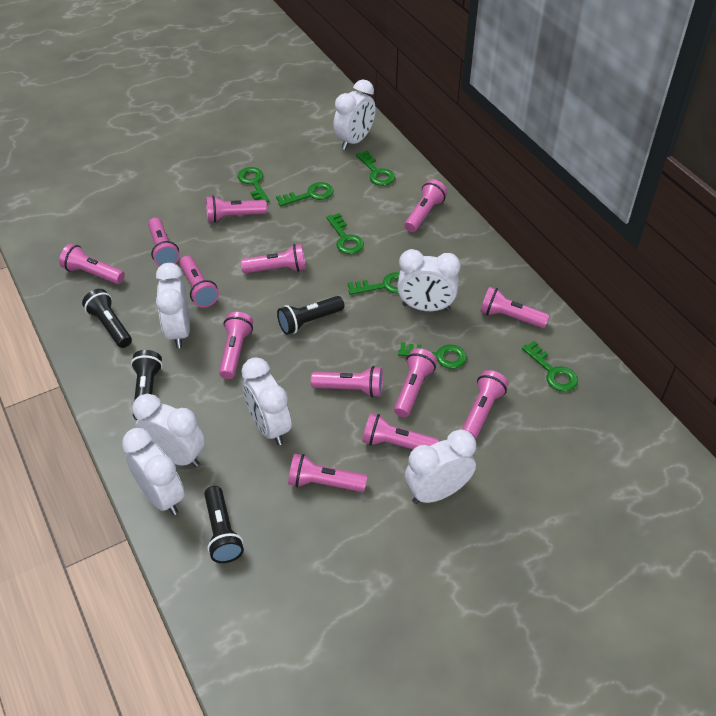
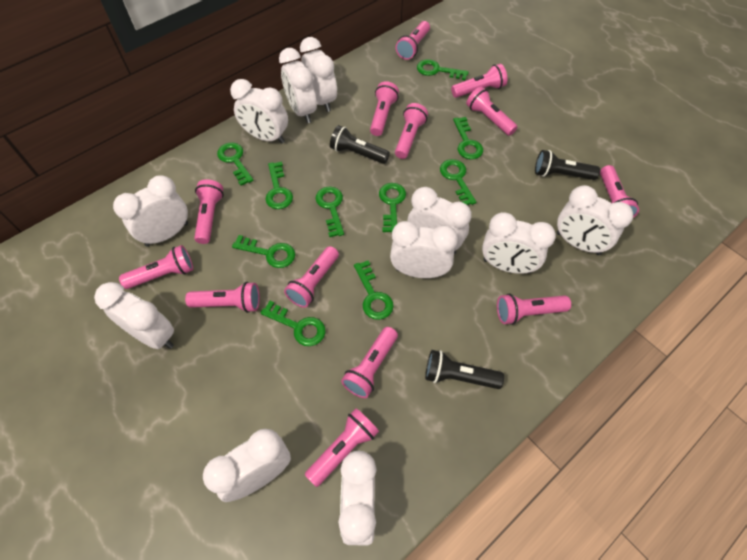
black flashlight: 4 -> 3
green key: 7 -> 10
white clock: 7 -> 11

